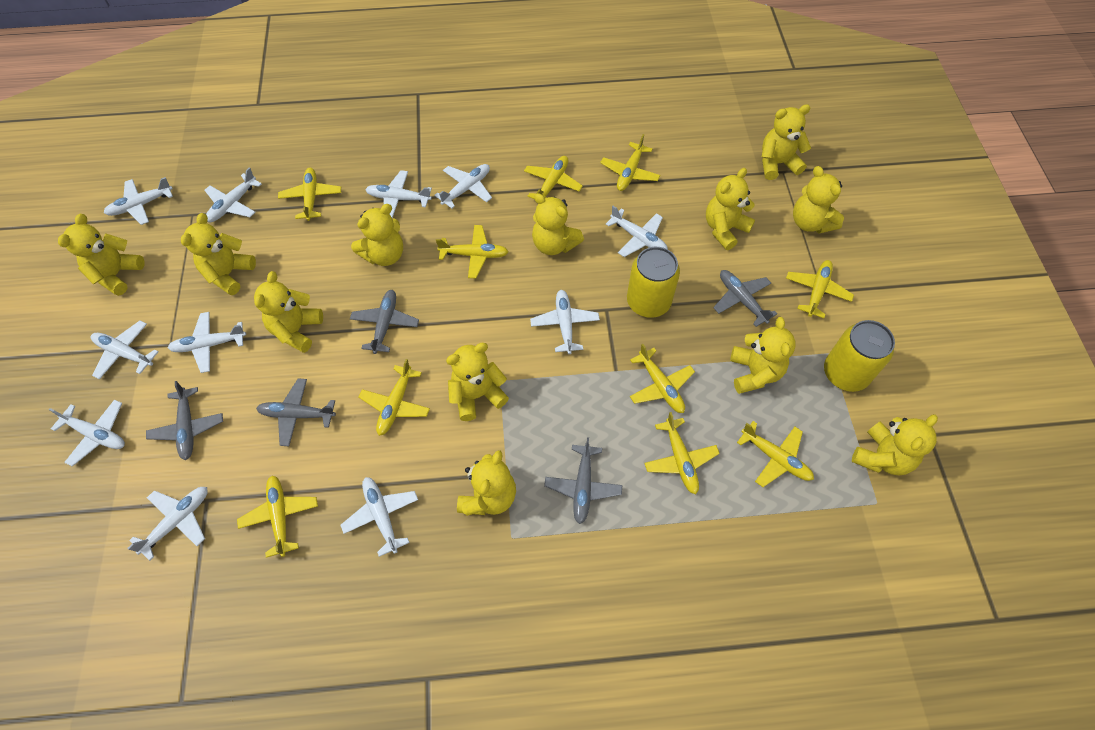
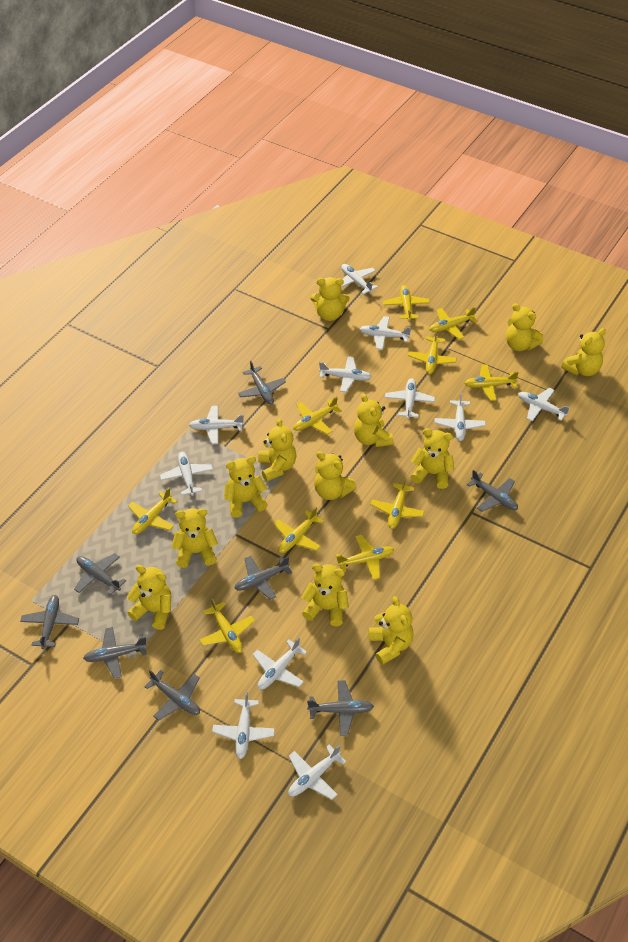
grey plane: 5 -> 8
yellow can: 2 -> 0

